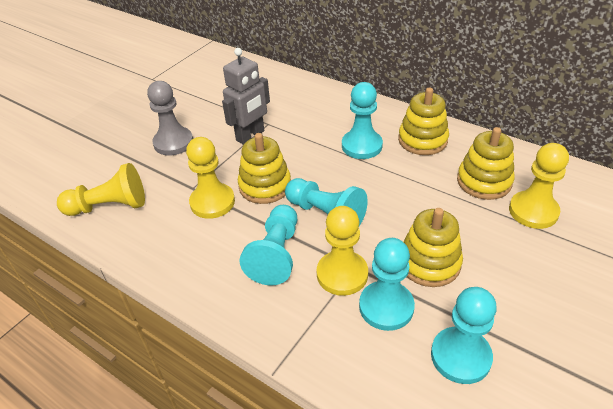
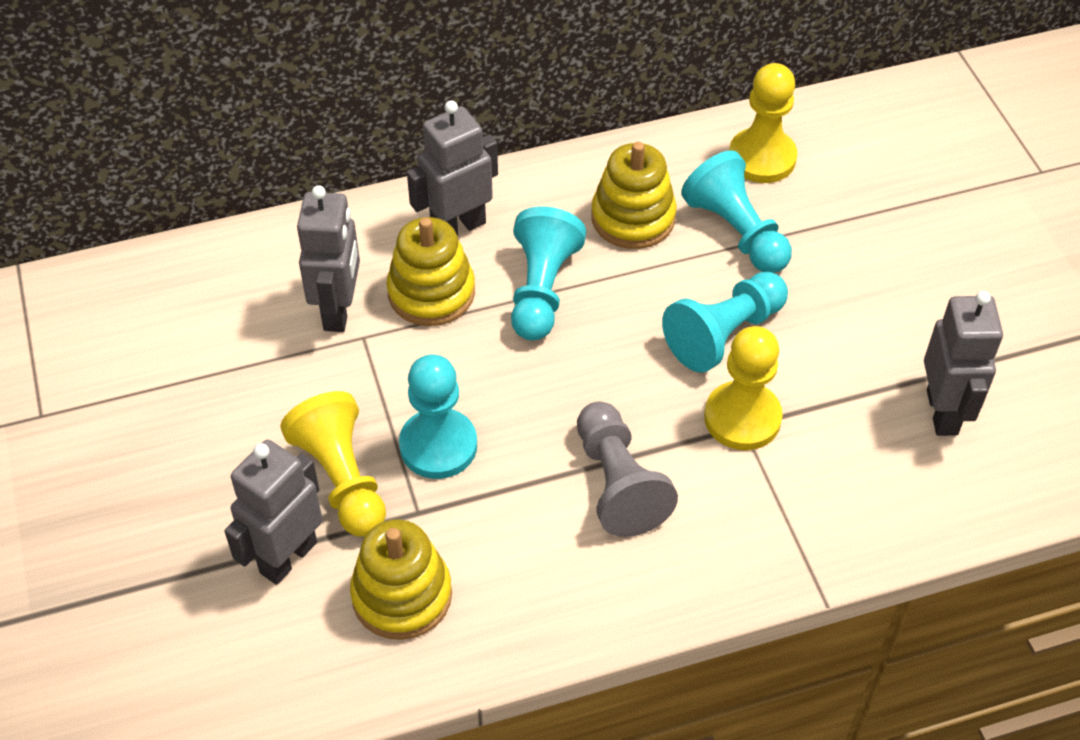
grey robot: 1 -> 4
turquoise pawn: 5 -> 4
yellow pawn: 4 -> 3
yellow stacking toy: 4 -> 3

